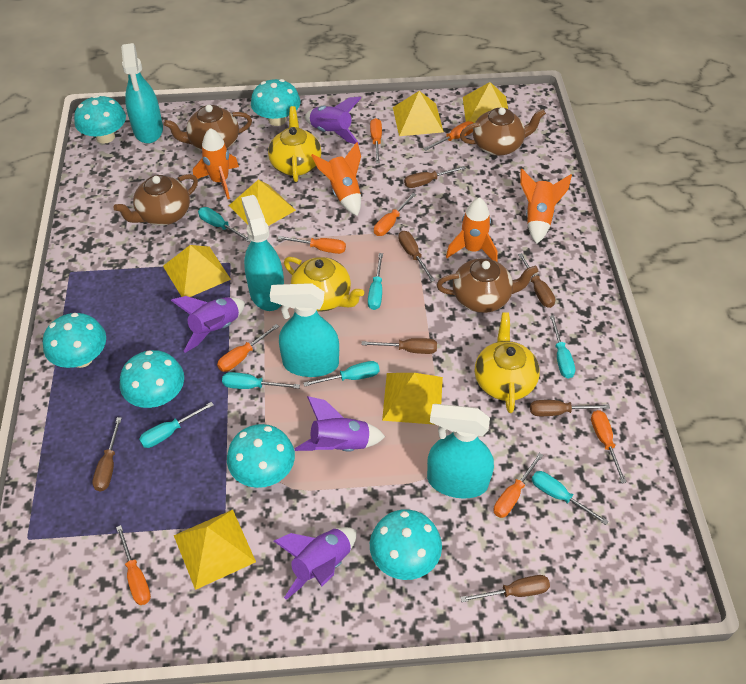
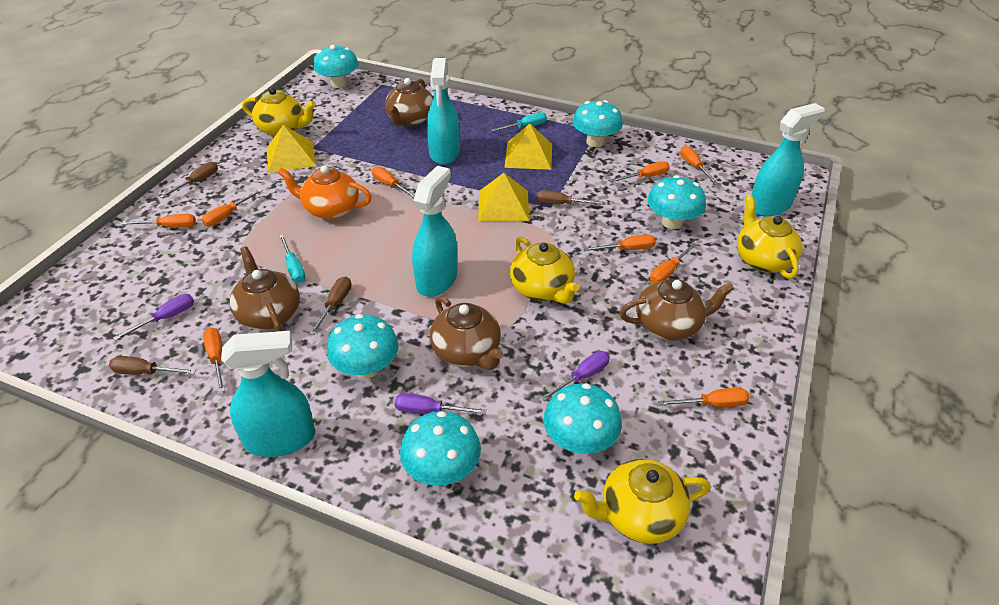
brown screwdriver: 7 -> 4
orange rocket: 4 -> 0
orange screwdriver: 8 -> 9
orange teapot: 0 -> 1
purple rocket: 4 -> 0
purple screwdriver: 0 -> 3
turquoise screwdriver: 7 -> 2
yellow pyramid: 6 -> 3
yellow teapot: 3 -> 4

